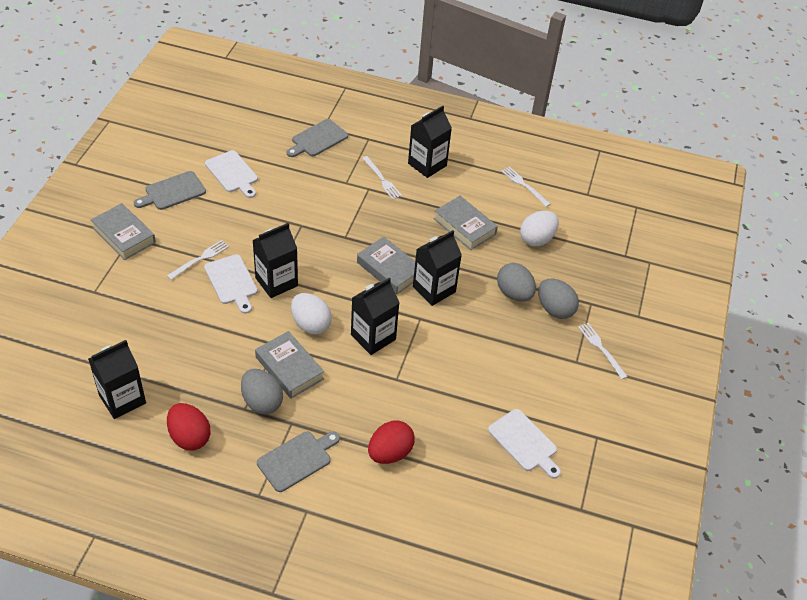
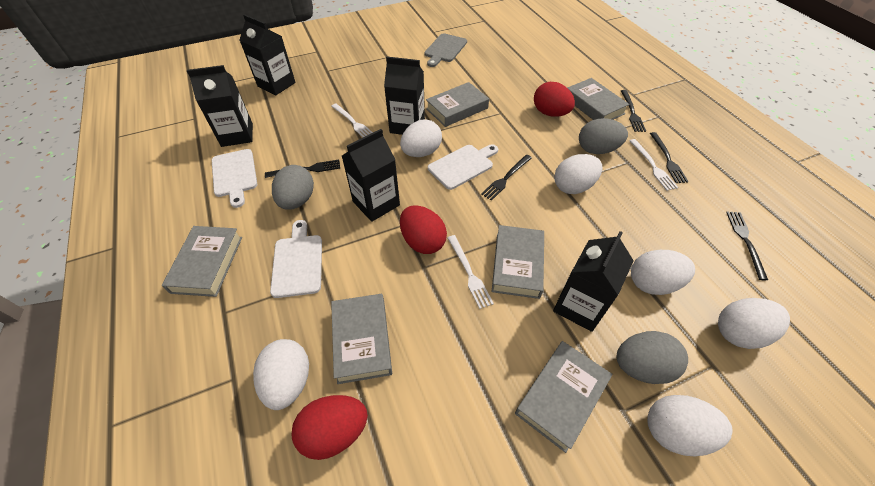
black fork: 0 -> 5
grey book: 4 -> 6
grey cutting board: 3 -> 1
red egg: 2 -> 3
white egg: 2 -> 6
white fork: 4 -> 3

